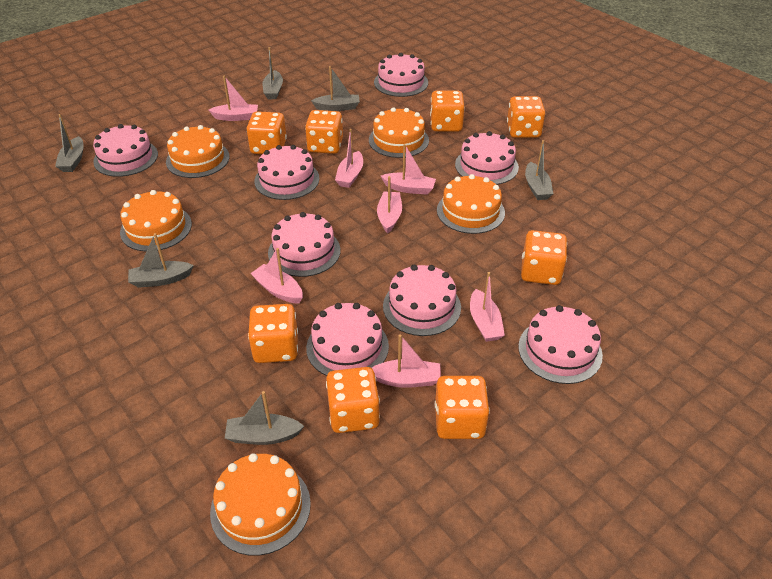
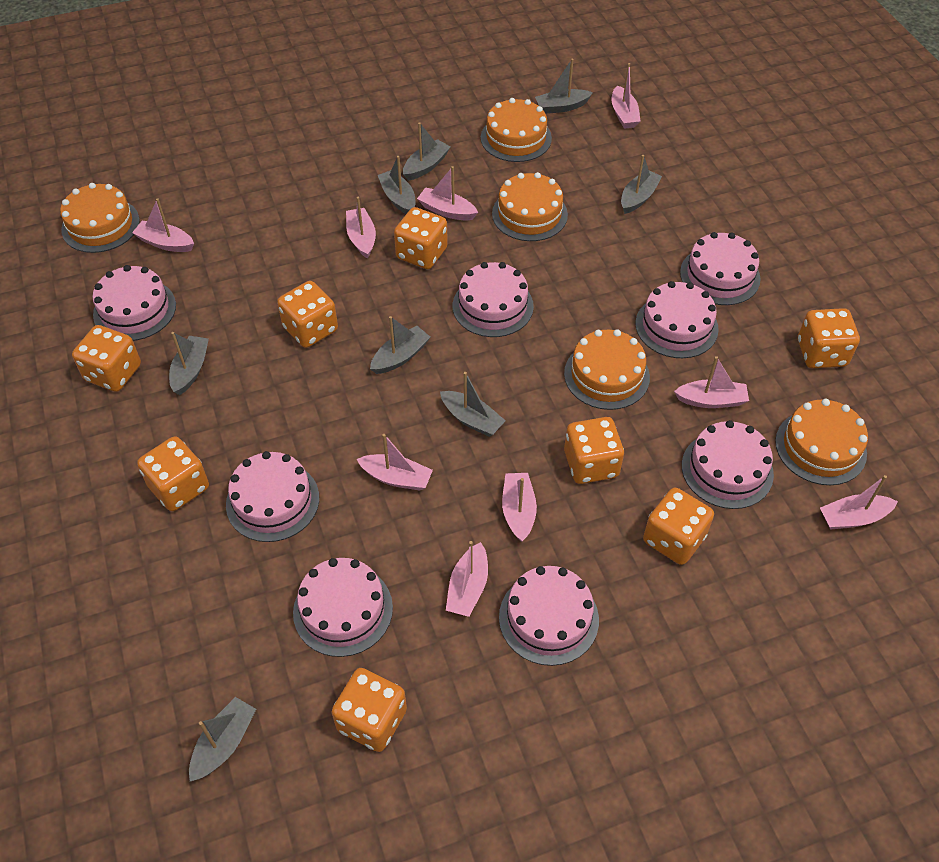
grey boat: 6 -> 8
pink boat: 7 -> 9

